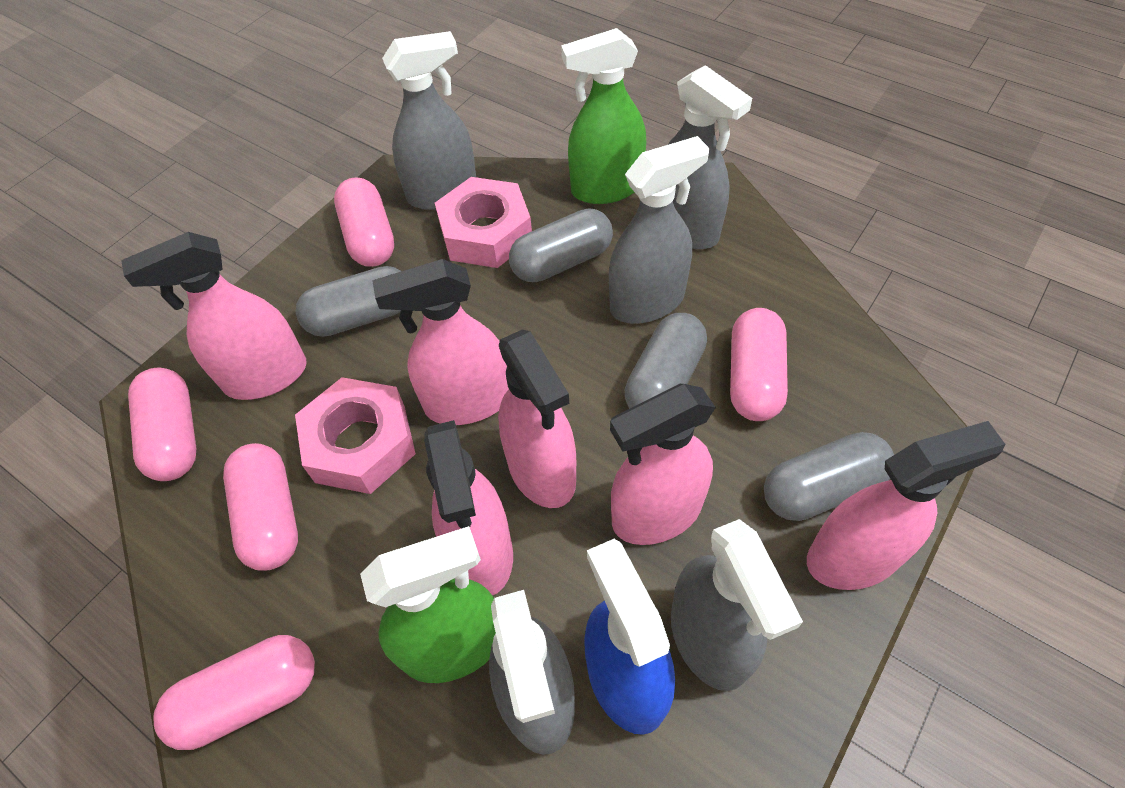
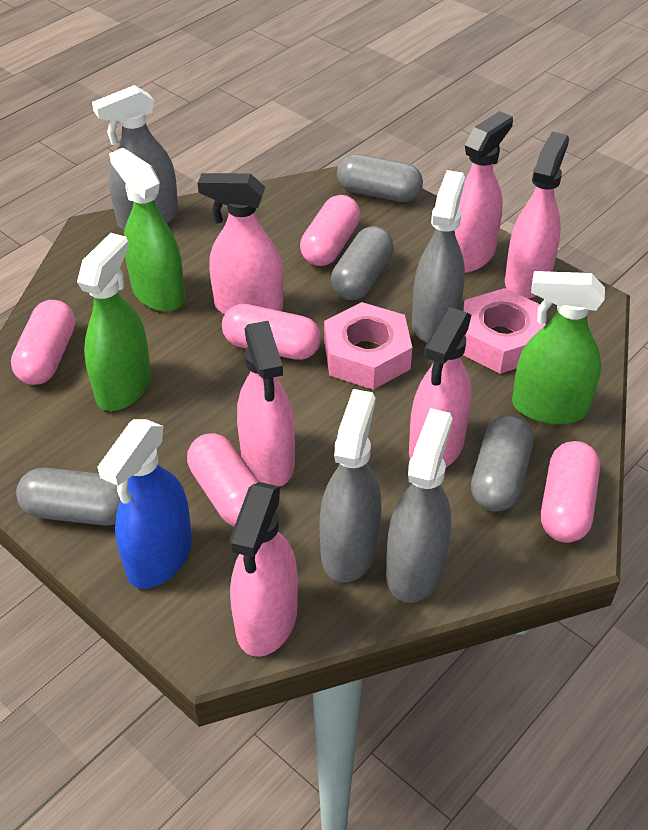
green spray bottle: 2 -> 3
grey spray bottle: 5 -> 4

